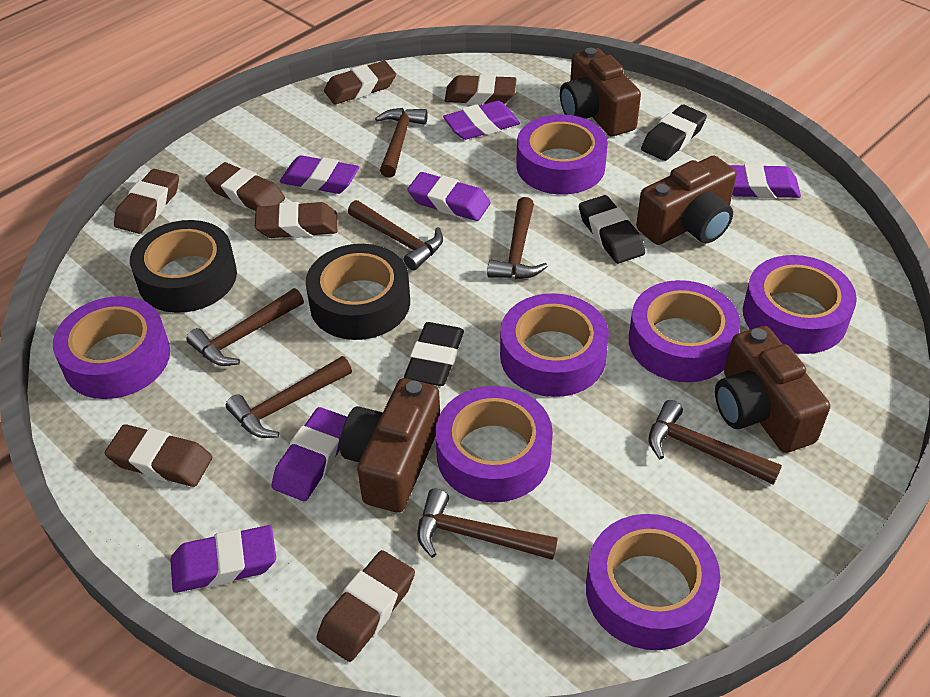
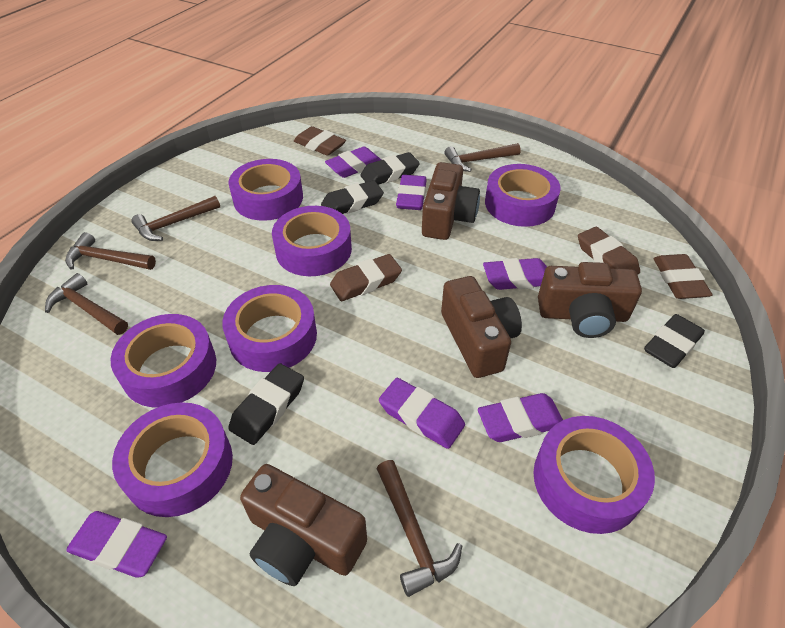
black eraser: 3 -> 4
black tape: 2 -> 0
brown eraser: 7 -> 4
brown hammer: 7 -> 5

